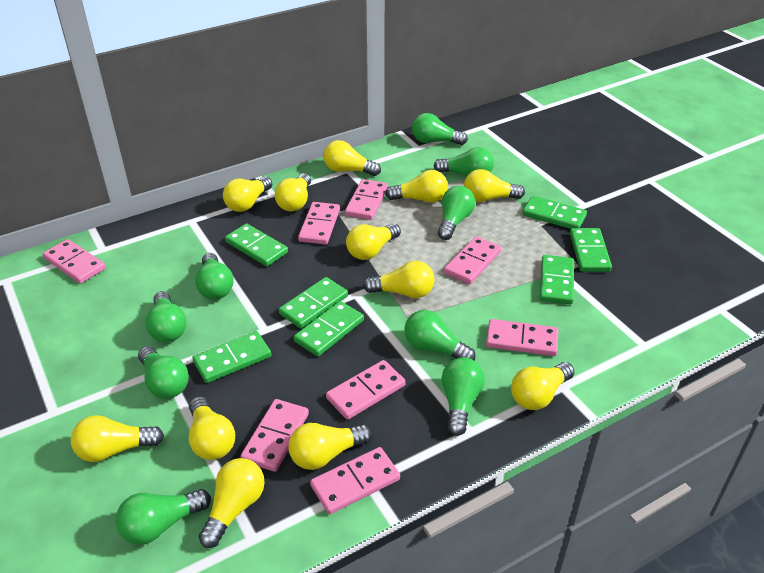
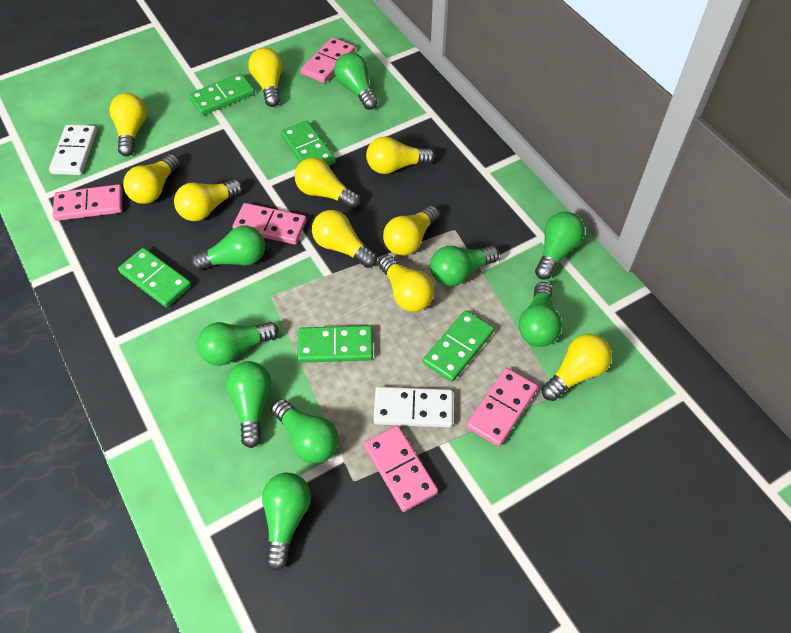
green domino: 7 -> 5
pink domino: 8 -> 5
white domino: 0 -> 2
yellow light bulb: 12 -> 10

